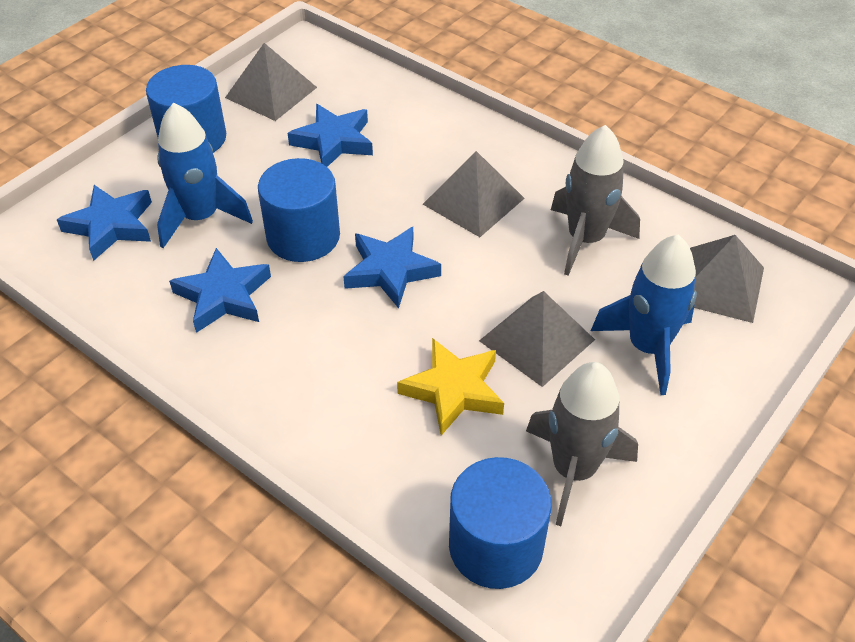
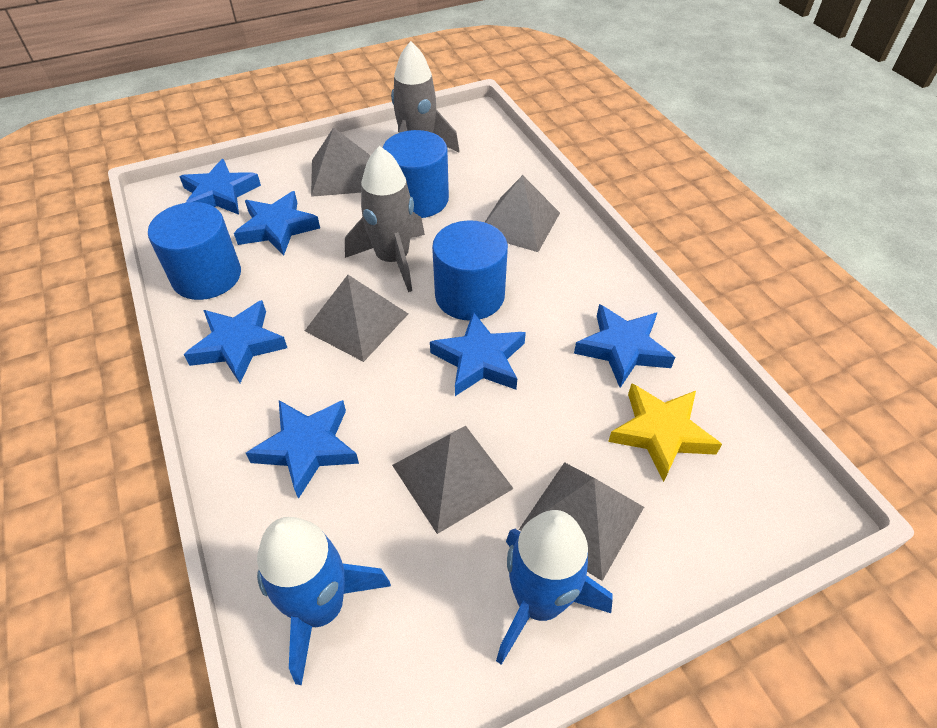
blue star: 4 -> 6
grey pyramid: 4 -> 5

